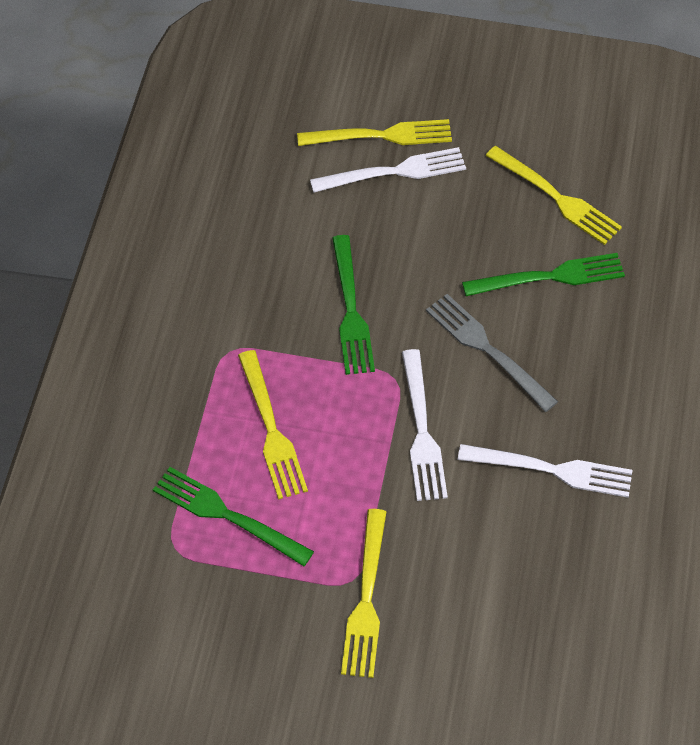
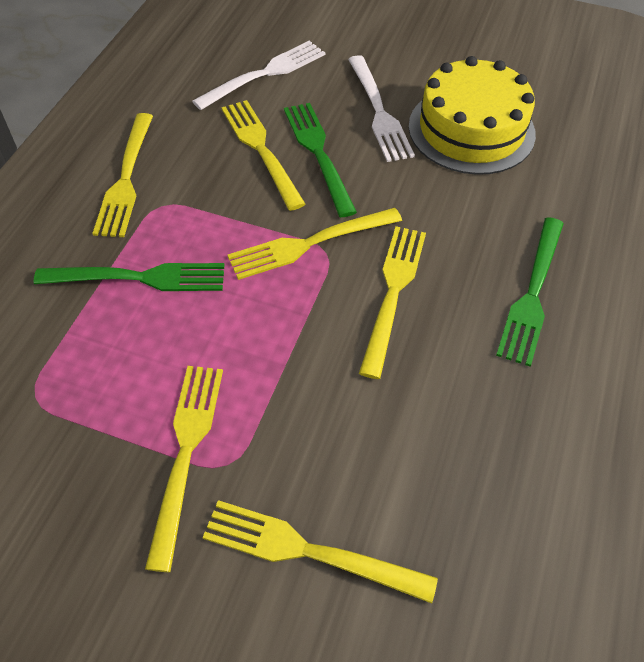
grey fork: 1 -> 0
white fork: 3 -> 2
yellow cake: 0 -> 1
yellow fork: 4 -> 6

